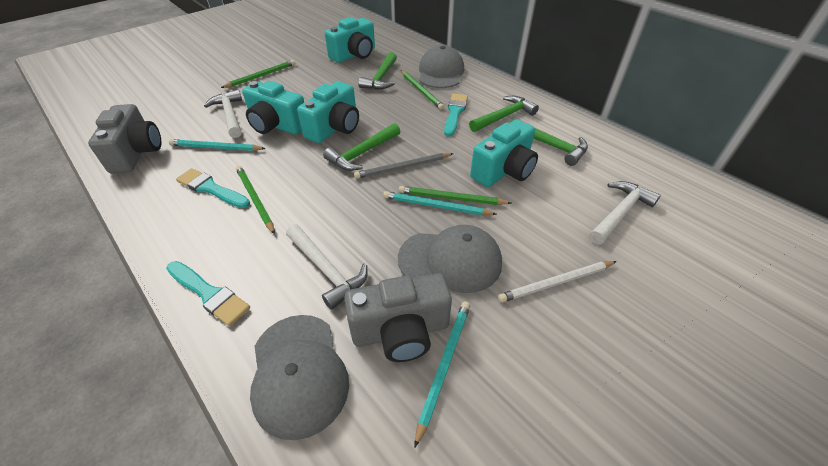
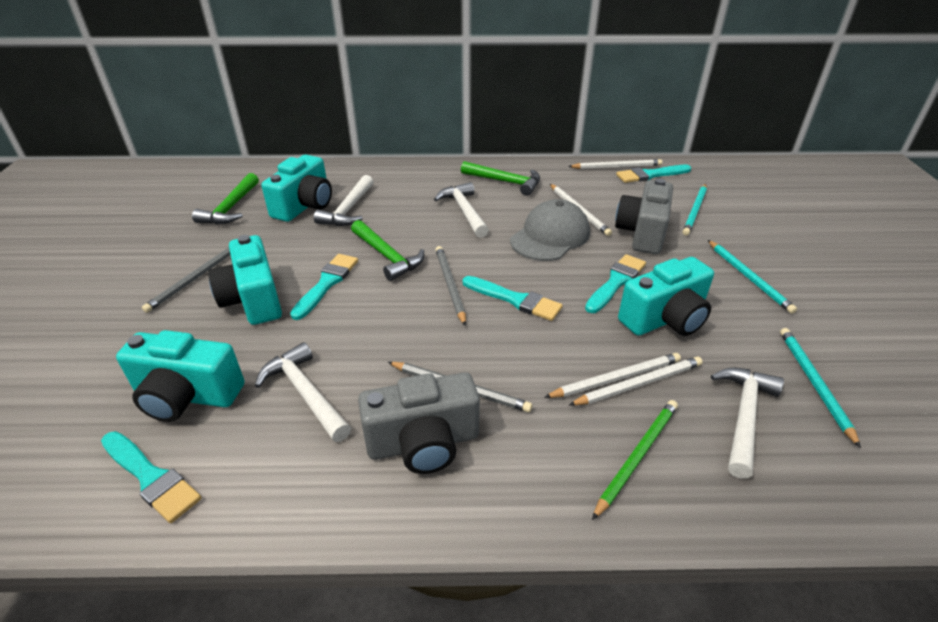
green hammer: 4 -> 3
green pencil: 4 -> 1
grey cap: 3 -> 1
grey pencil: 1 -> 3
turquoise brush: 3 -> 5
white hammer: 3 -> 4
white pencil: 1 -> 4

